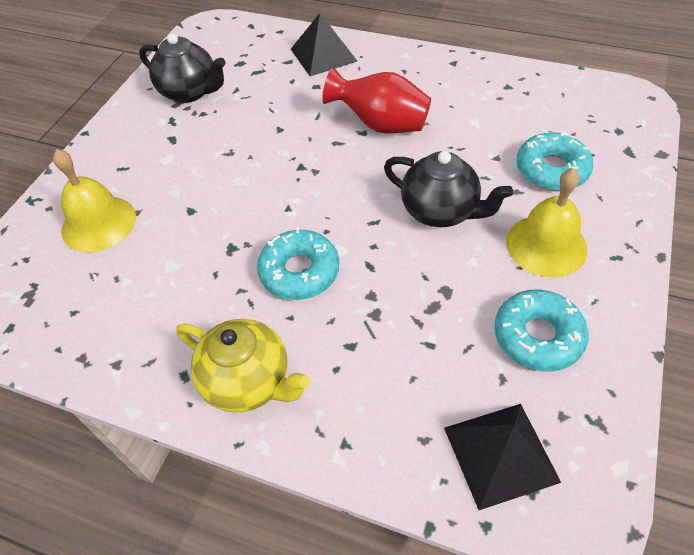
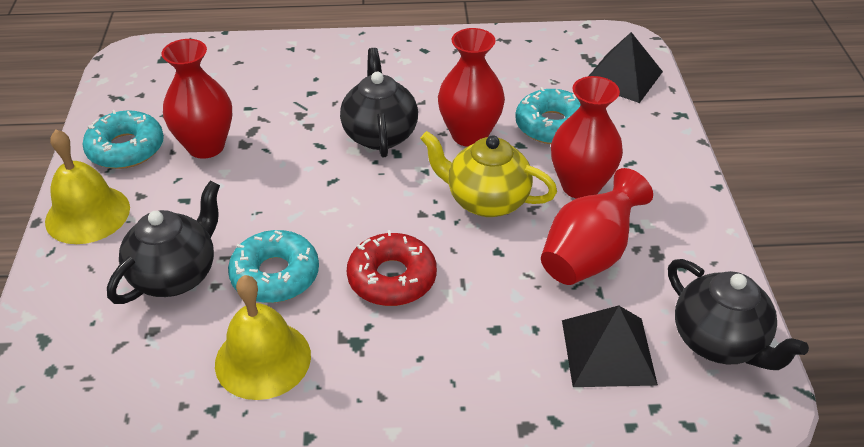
black teapot: 2 -> 3
red donut: 0 -> 1
red vase: 1 -> 4

